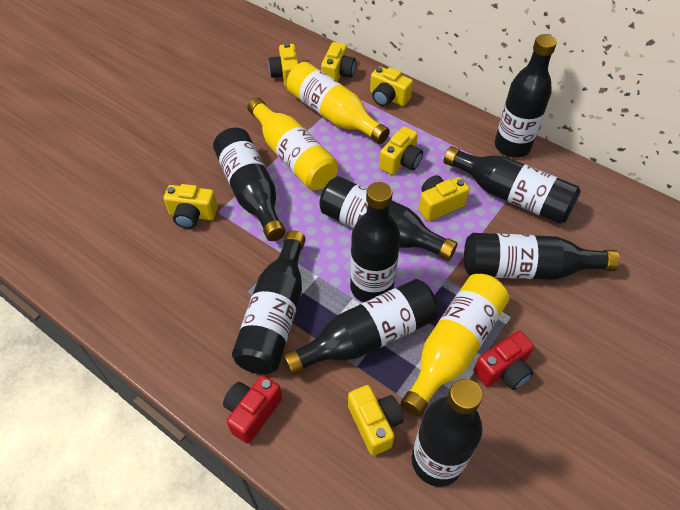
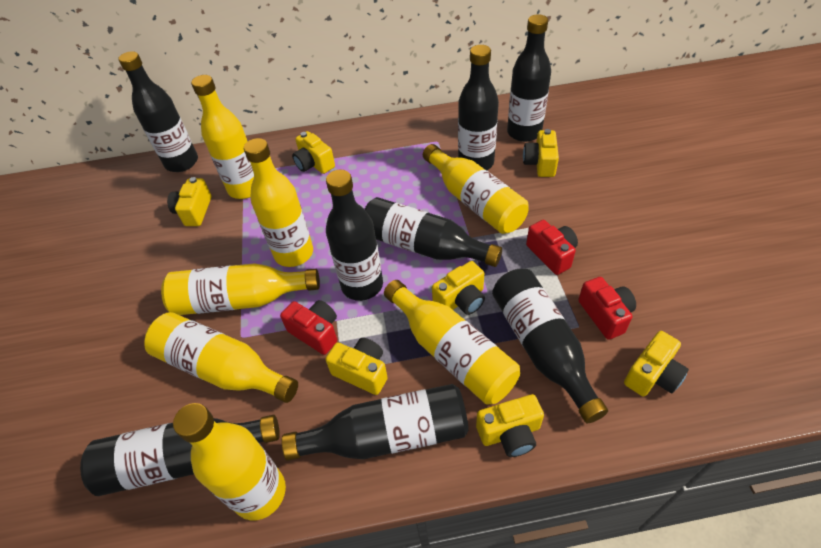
black bottle: 9 -> 8
red camera: 2 -> 3
yellow bottle: 3 -> 7

